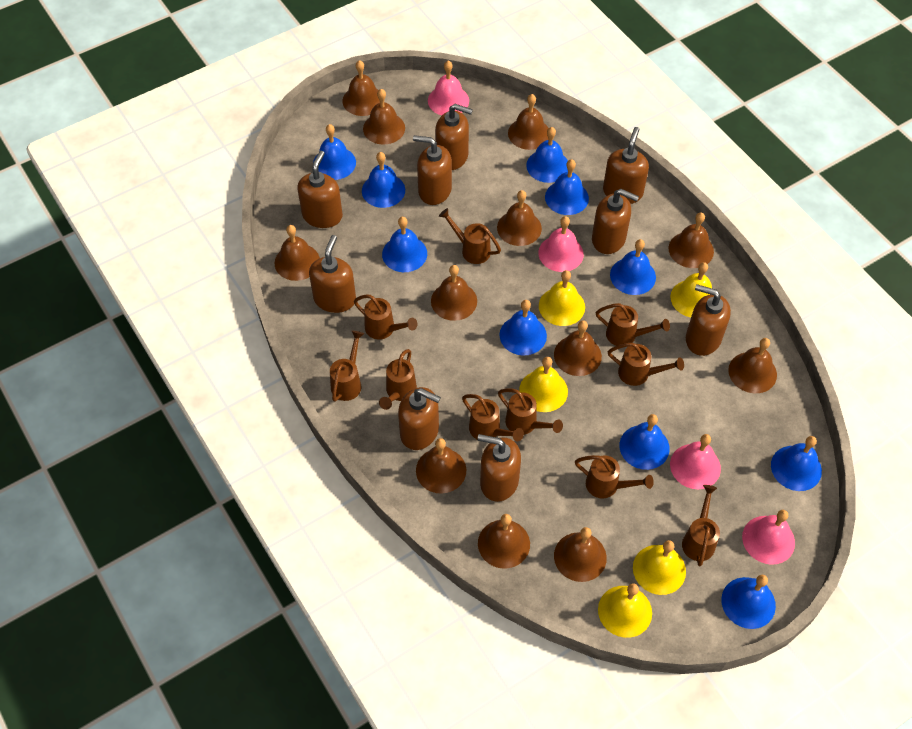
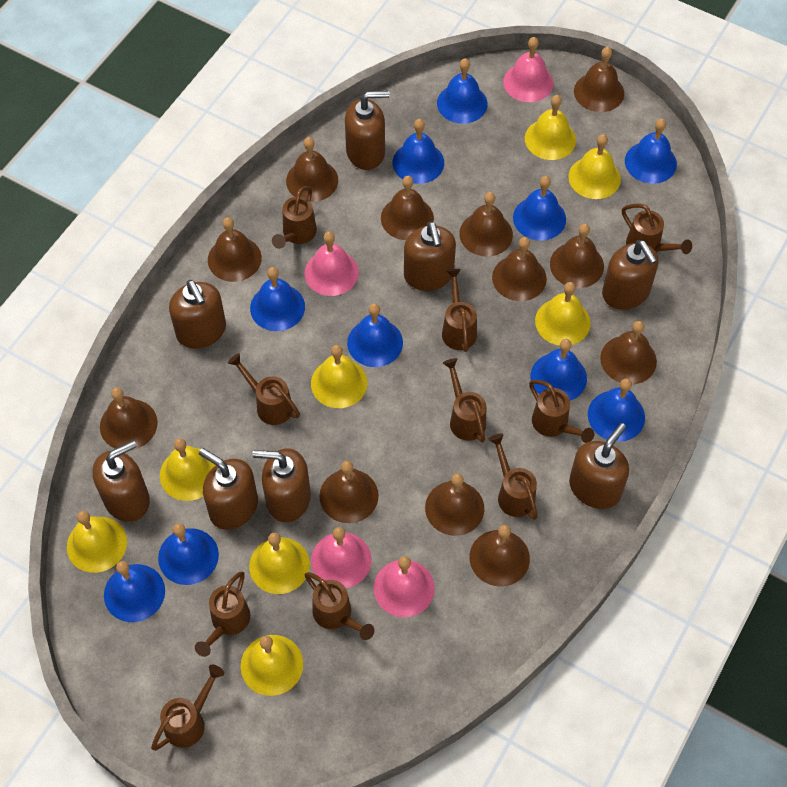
brown soap dispenser: 9 -> 8
yellow bell: 5 -> 8

